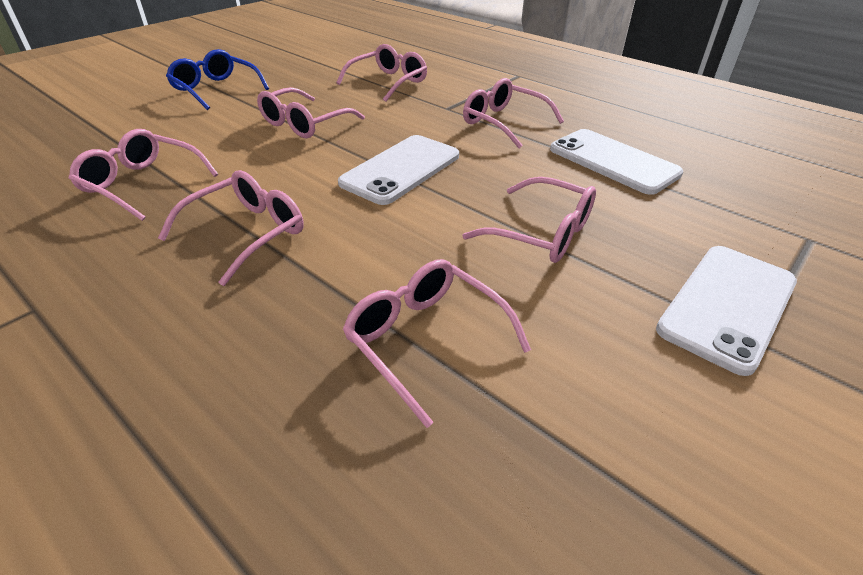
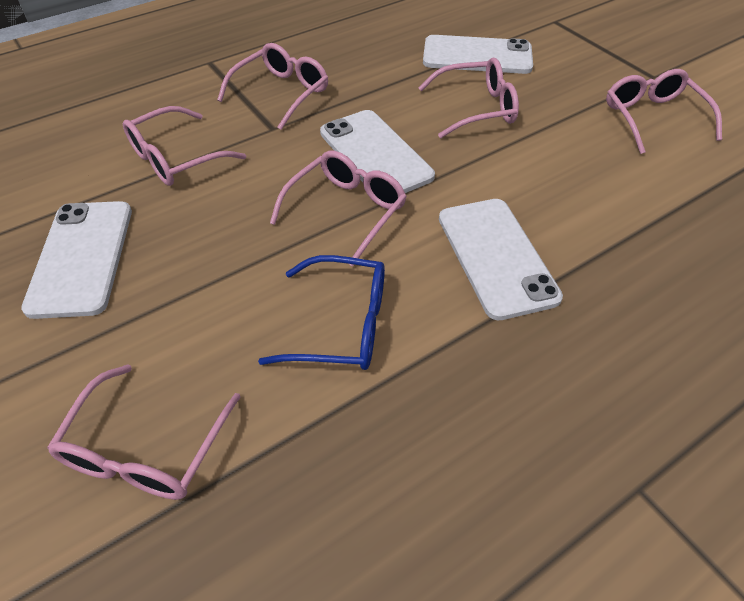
pink glasses: 7 -> 6
white phone: 3 -> 4

